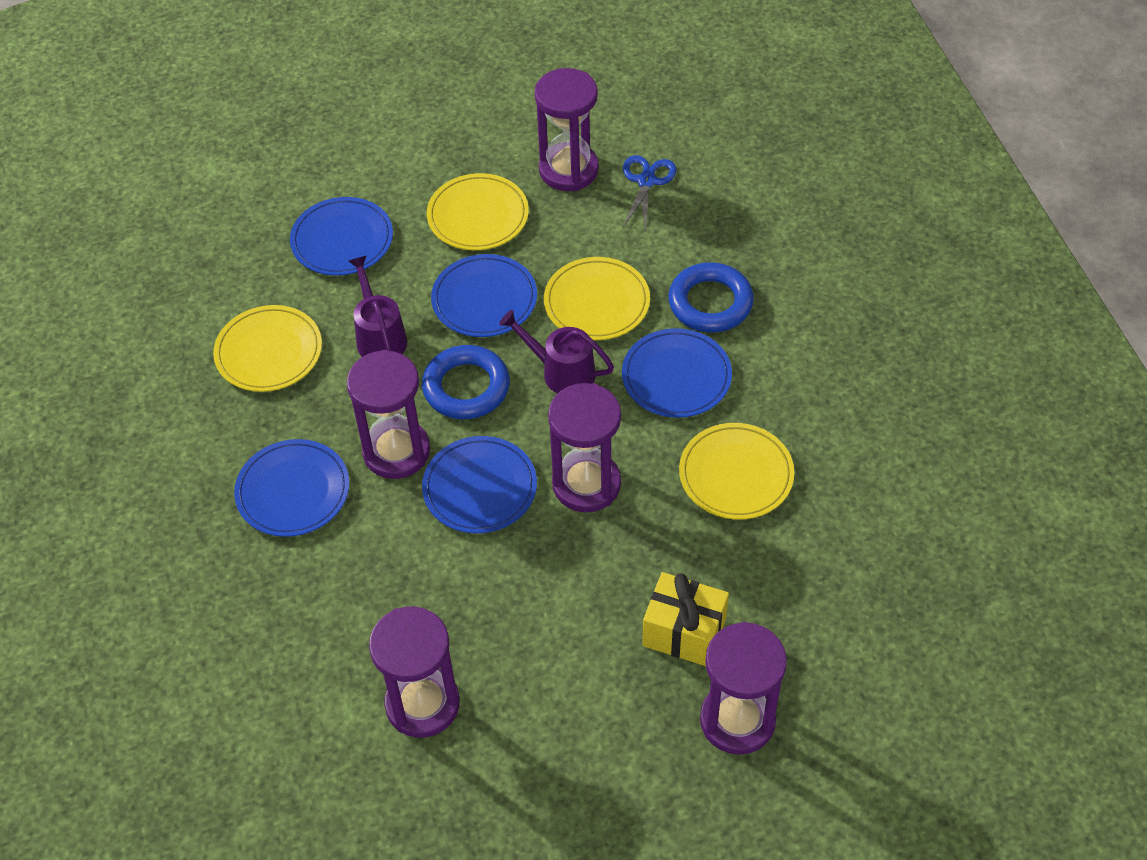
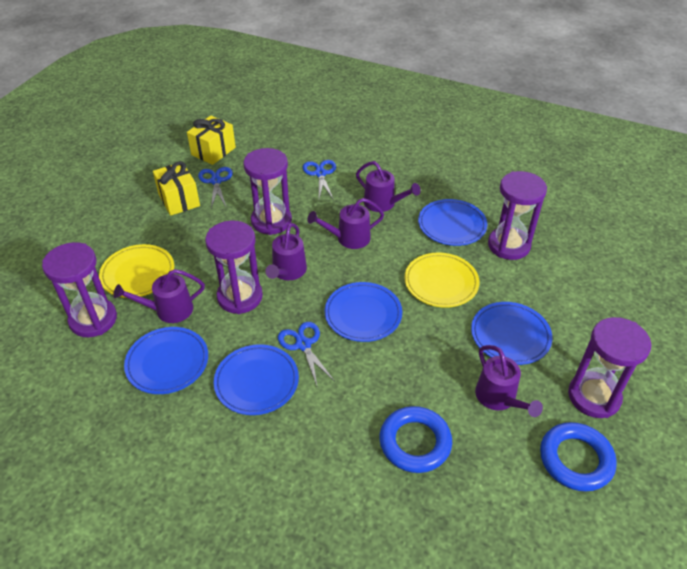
blue scissors: 1 -> 3
purple watering can: 2 -> 5
yellow gift: 1 -> 2
yellow plate: 4 -> 2

